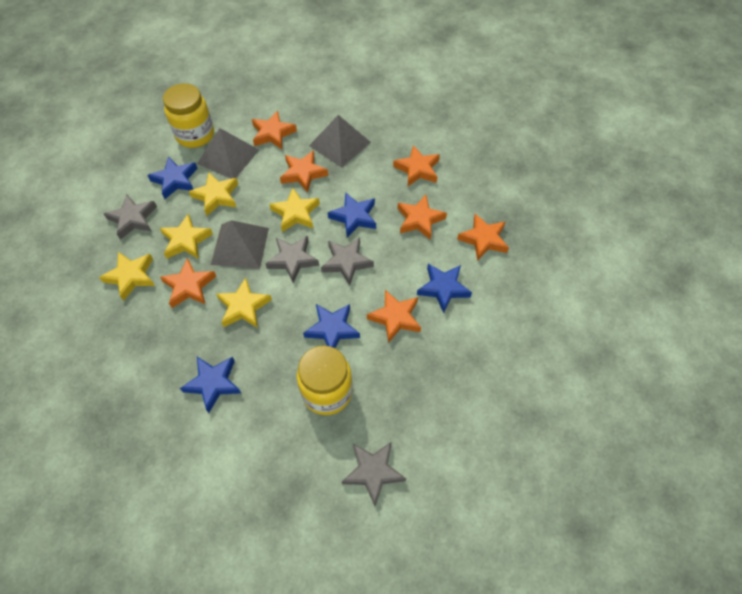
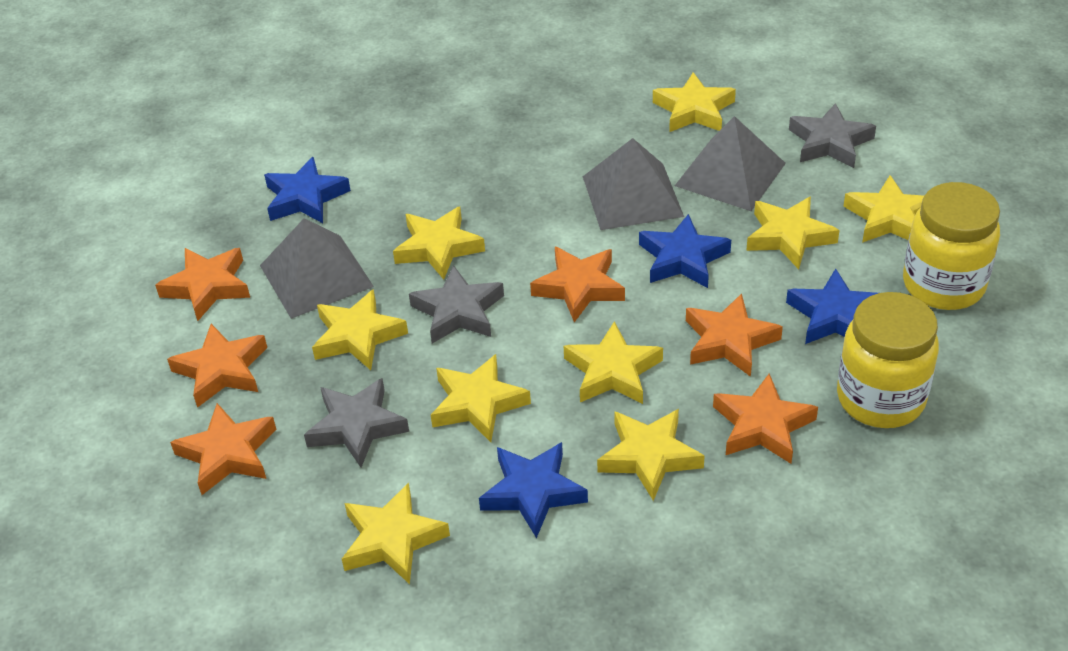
blue star: 5 -> 4
grey star: 4 -> 3
orange star: 7 -> 6
yellow star: 5 -> 9

